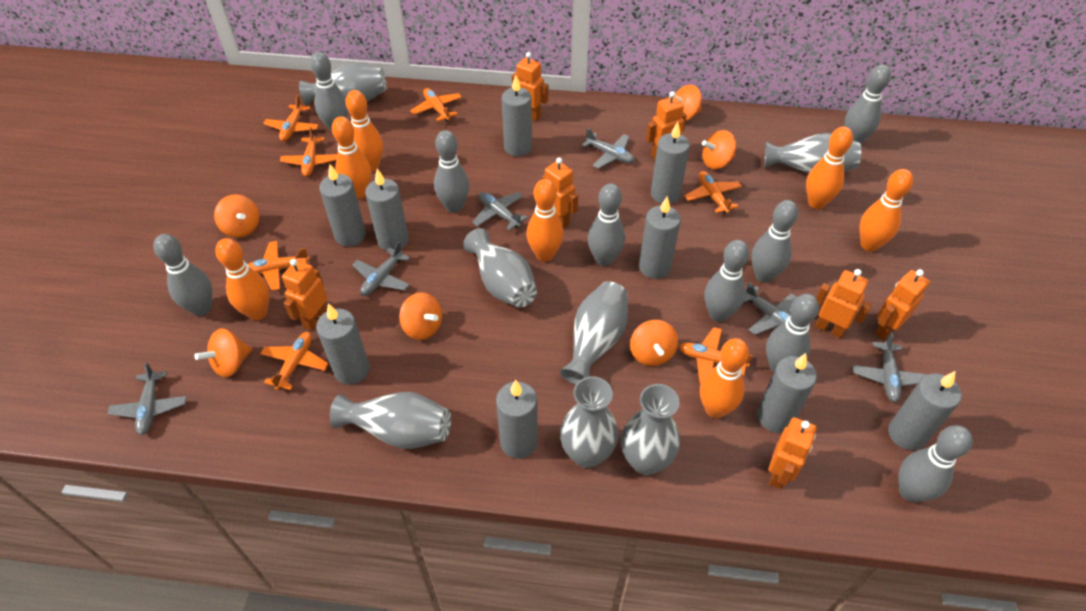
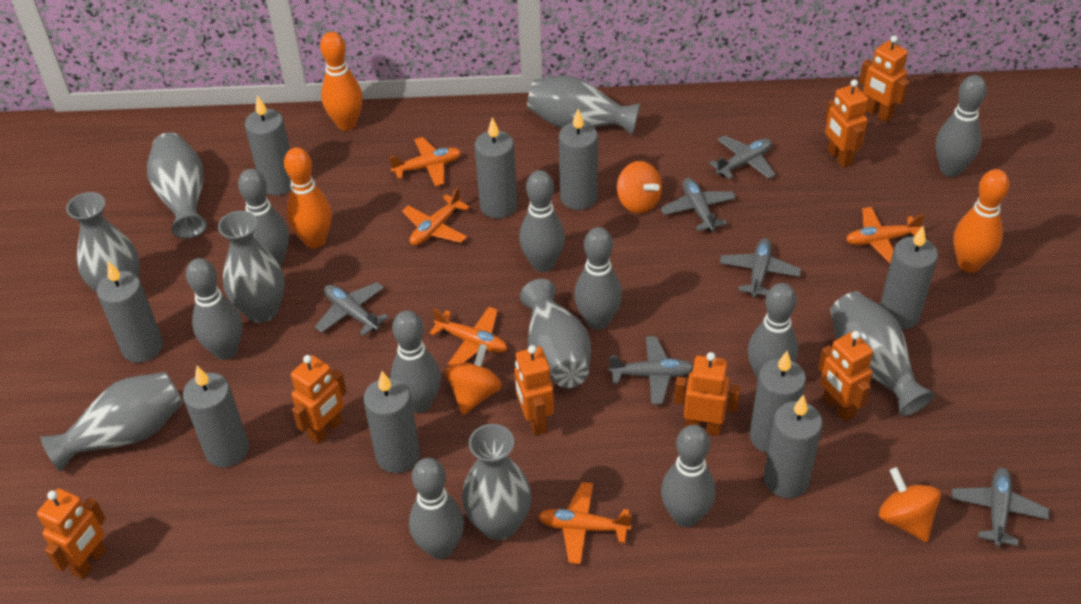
grey vase: 7 -> 8
orange bowling pin: 7 -> 3
orange plane: 7 -> 5
orange spinning top: 6 -> 3

